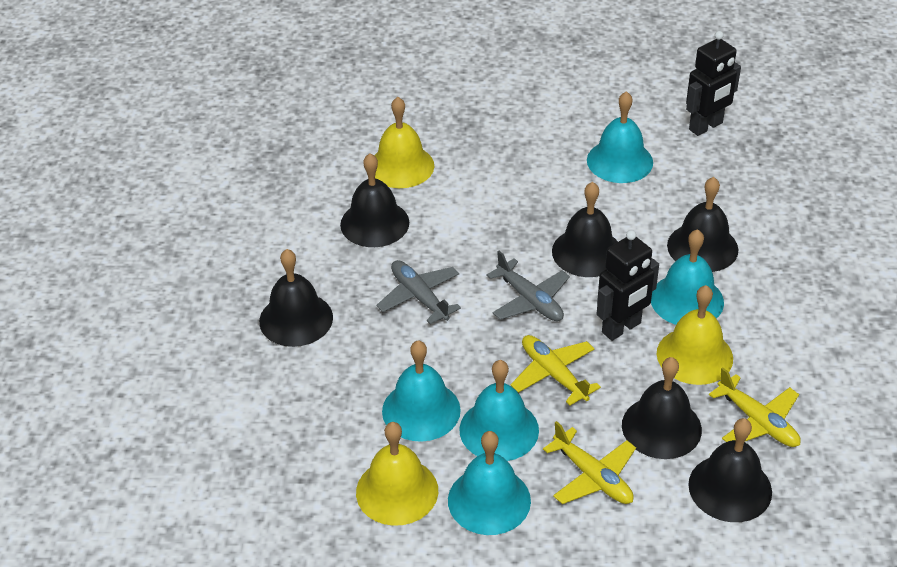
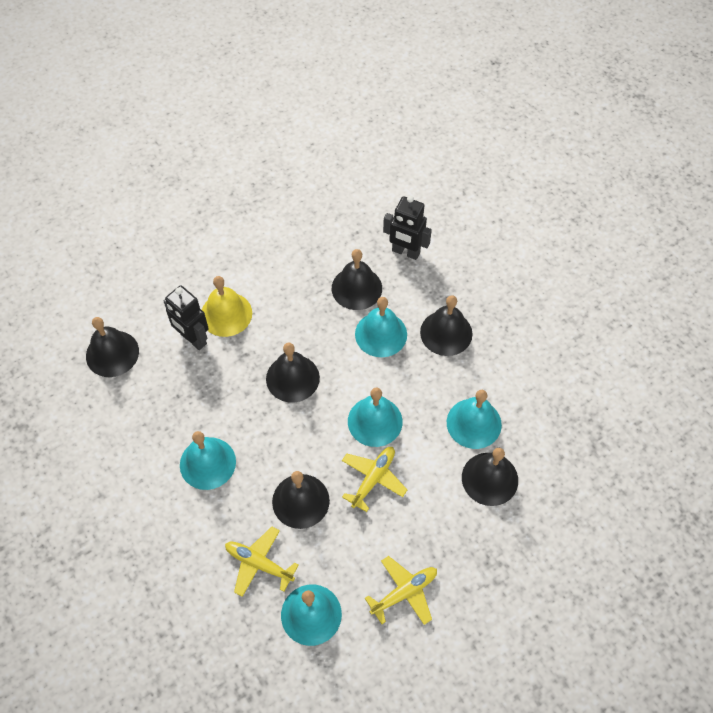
grey plane: 2 -> 0
yellow bell: 3 -> 1

